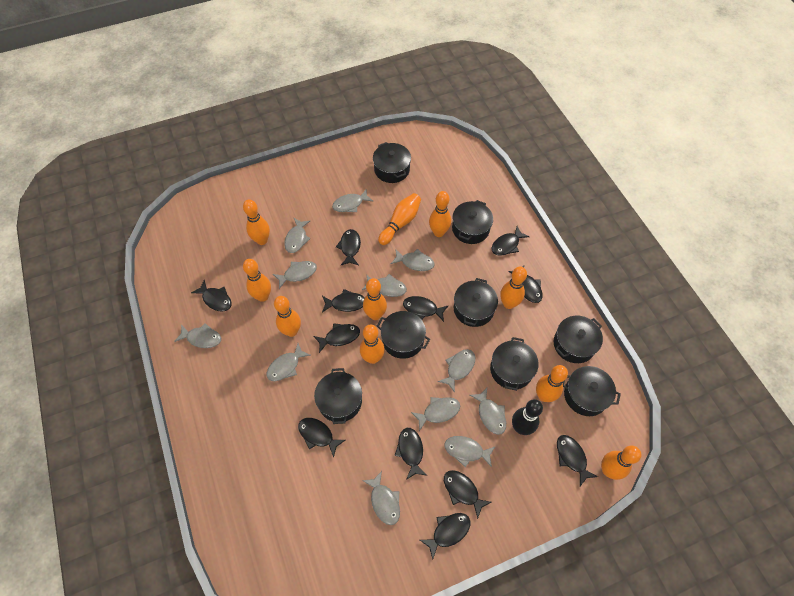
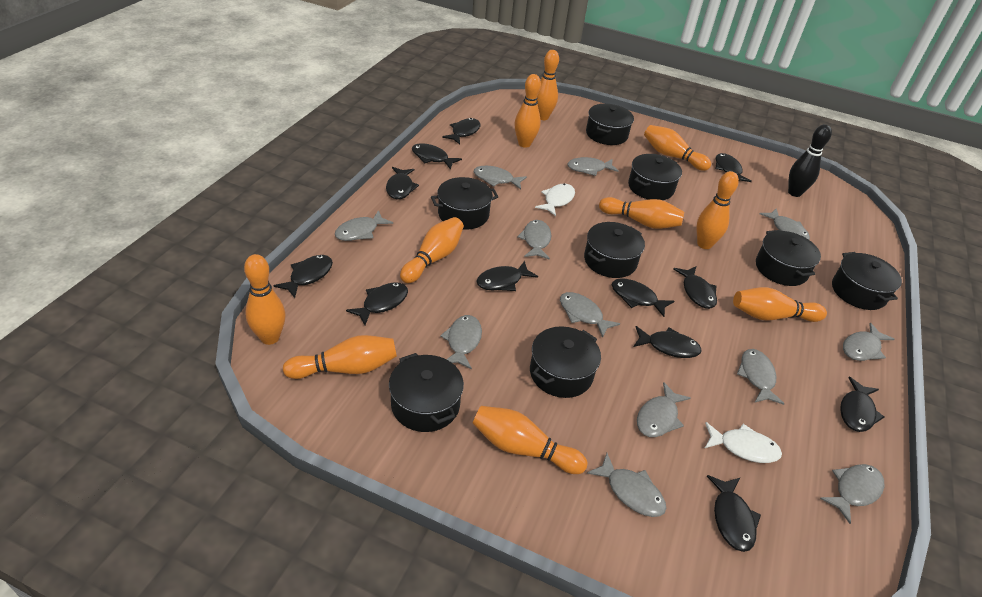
white fish: 0 -> 2

